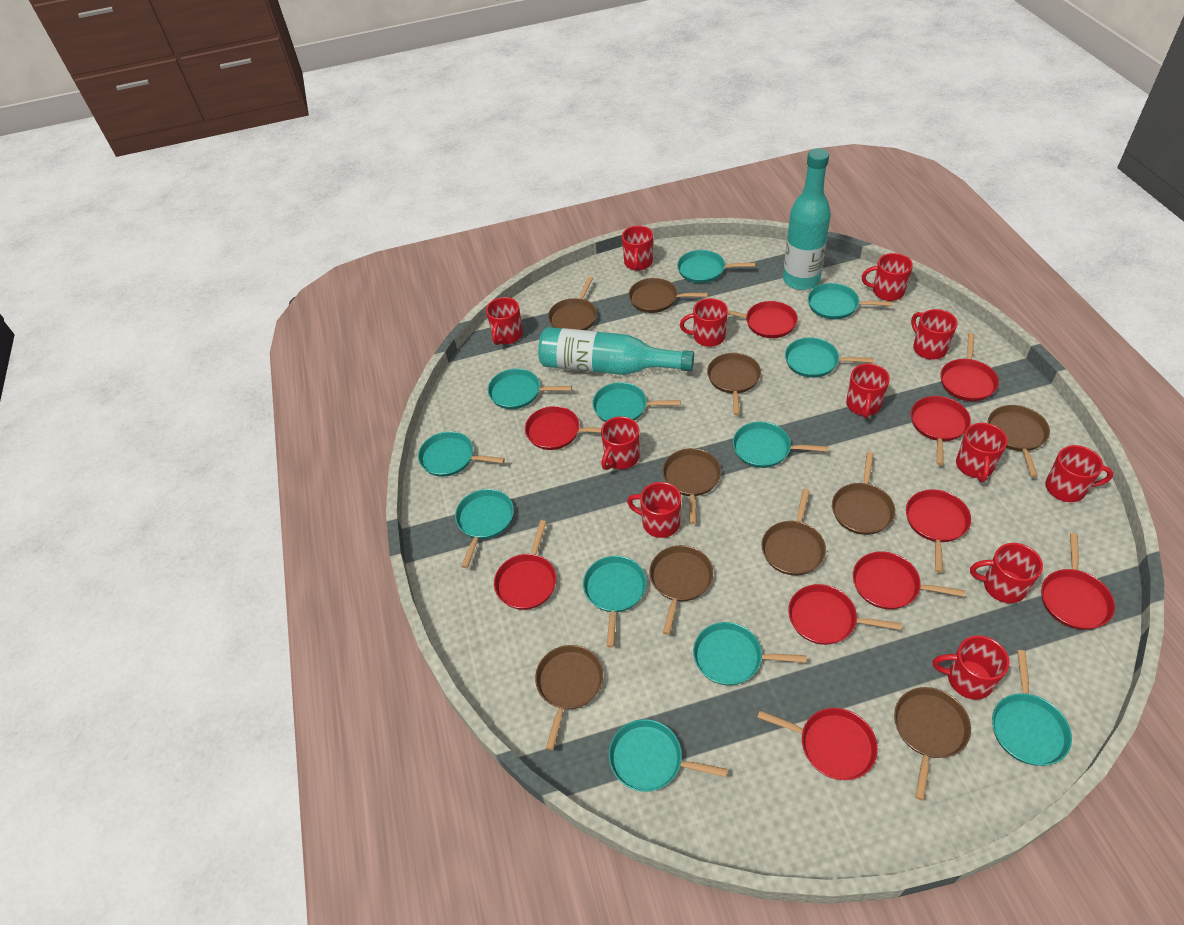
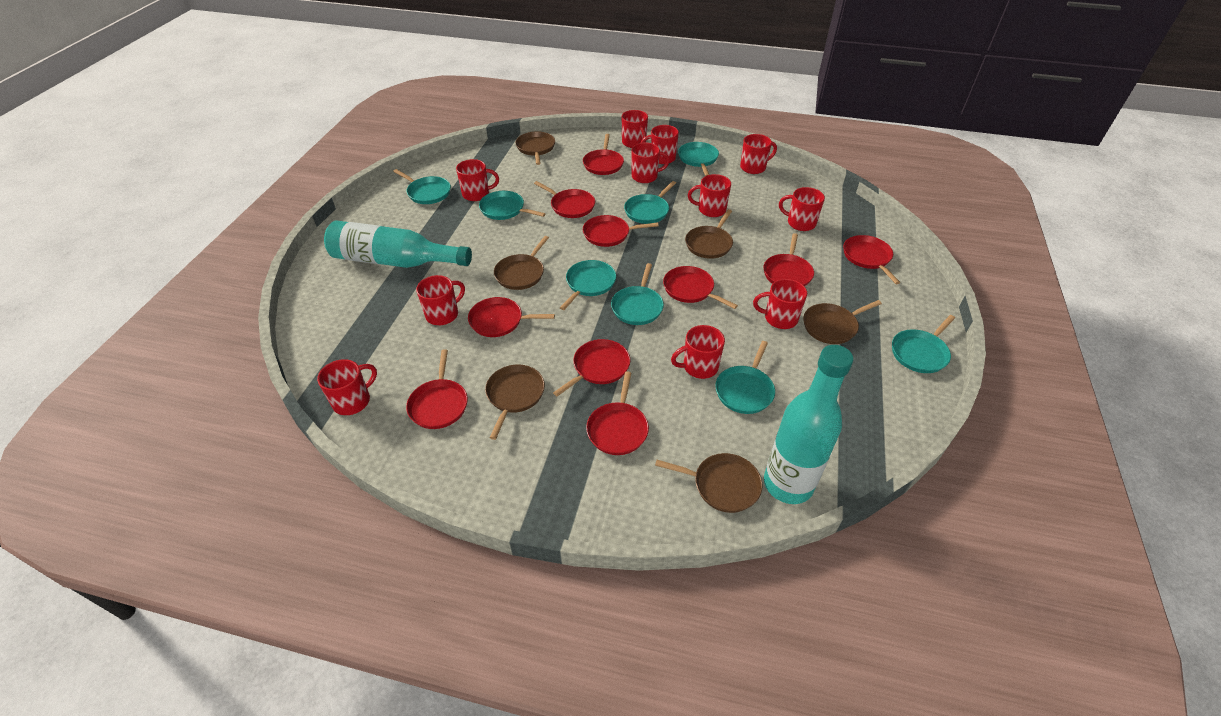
brown pan: 10 -> 6
red mug: 12 -> 11
turquoise pan: 12 -> 8

